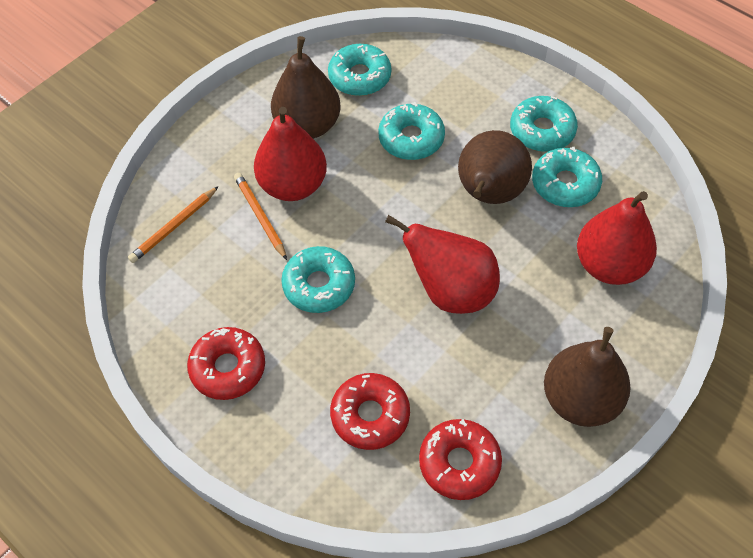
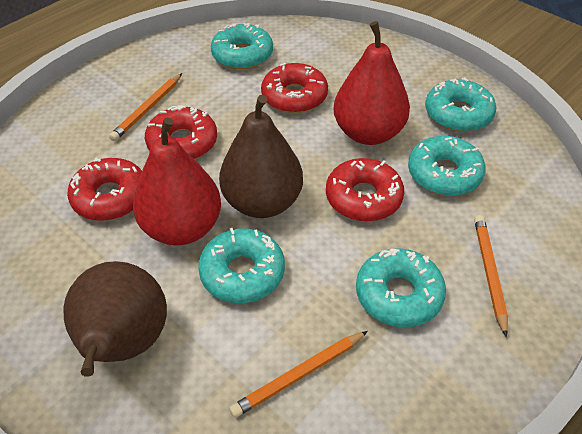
brown pear: 3 -> 2
orange pencil: 2 -> 3
red donut: 3 -> 4
red pear: 3 -> 2

